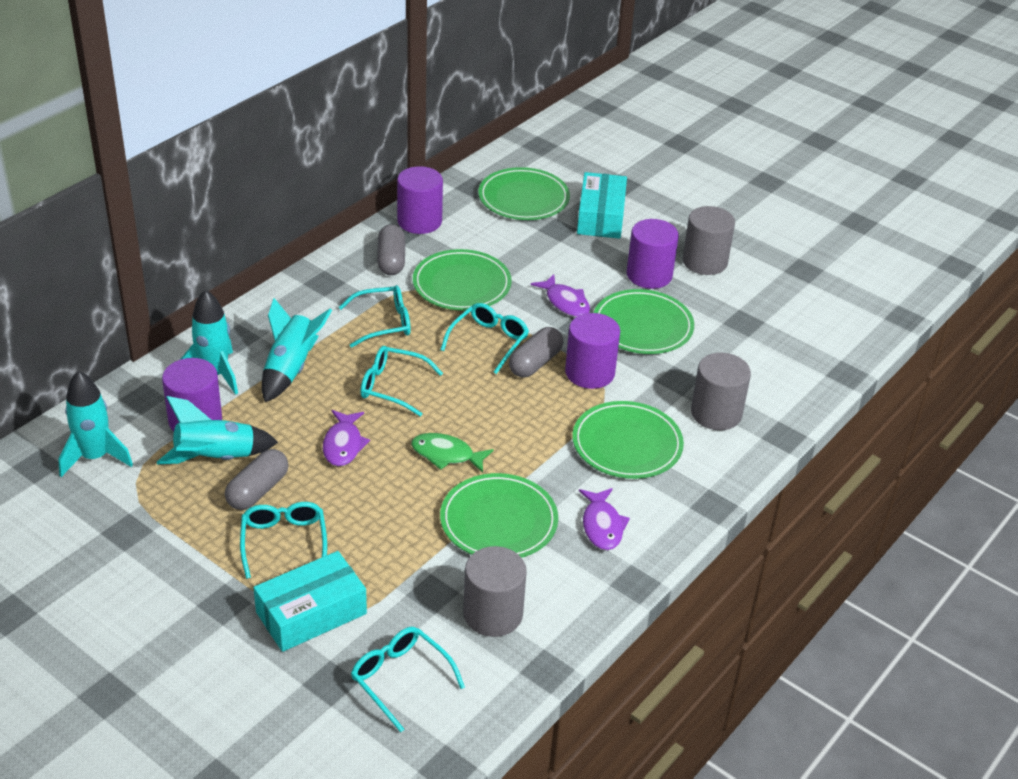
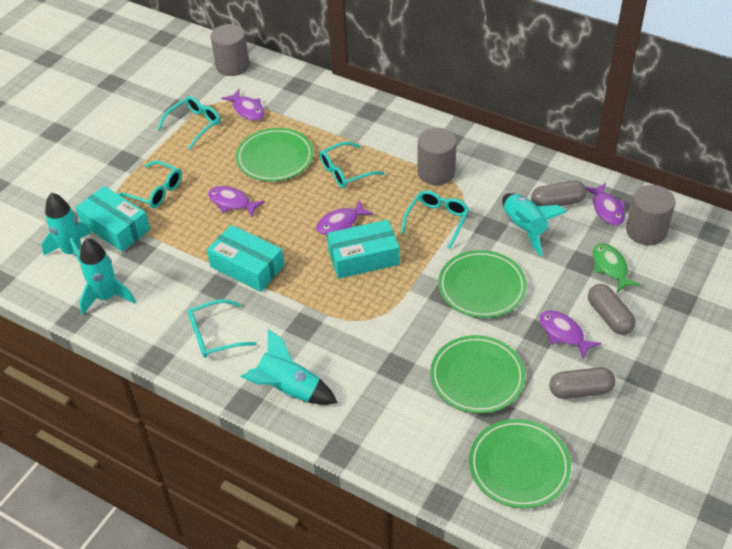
green plate: 5 -> 4
purple cylinder: 4 -> 0
purple fish: 3 -> 5
turquoise box: 2 -> 3

